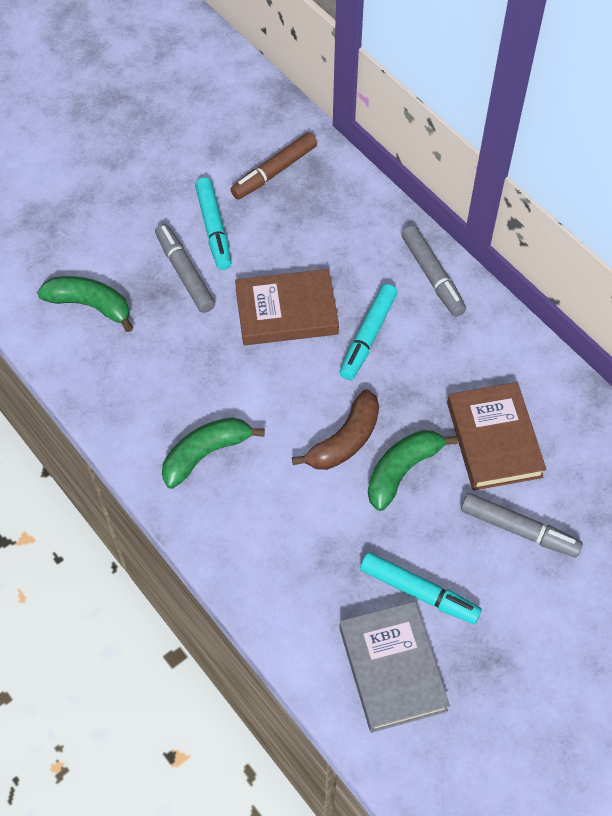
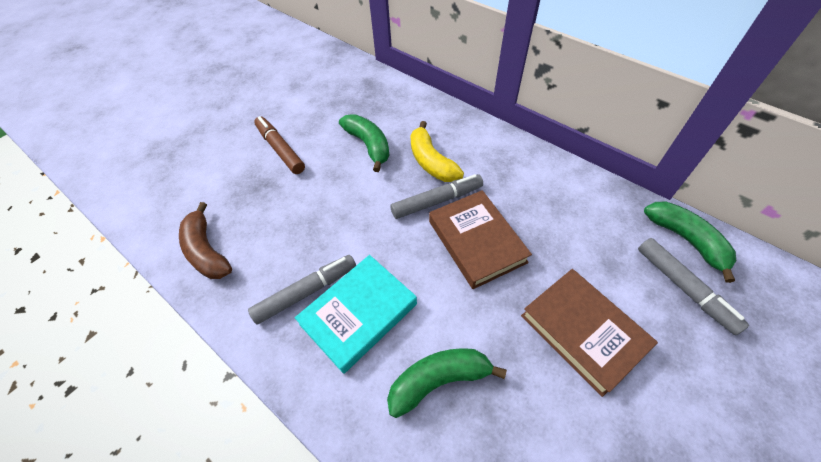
grey book: 1 -> 0
turquoise book: 0 -> 1
turquoise marker: 3 -> 0
yellow banana: 0 -> 1

